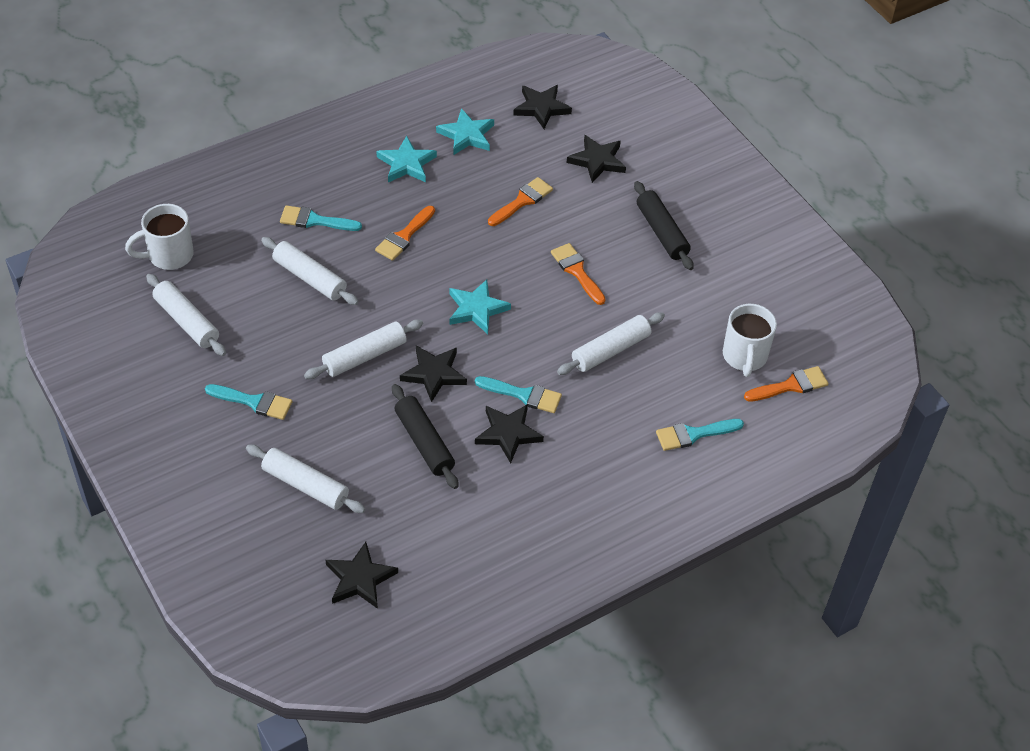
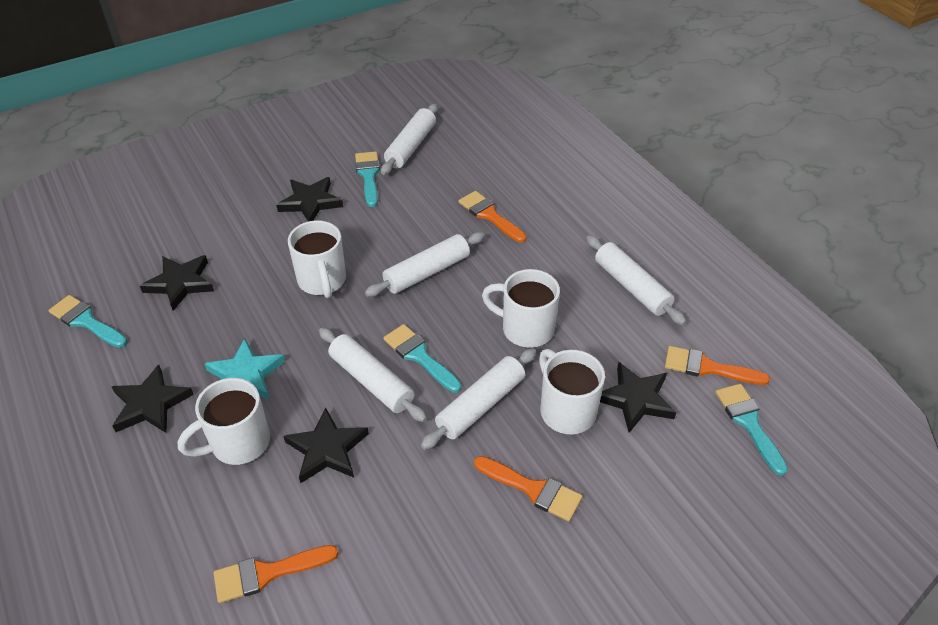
black rolling pin: 2 -> 0
turquoise star: 3 -> 1
white mug: 2 -> 4

